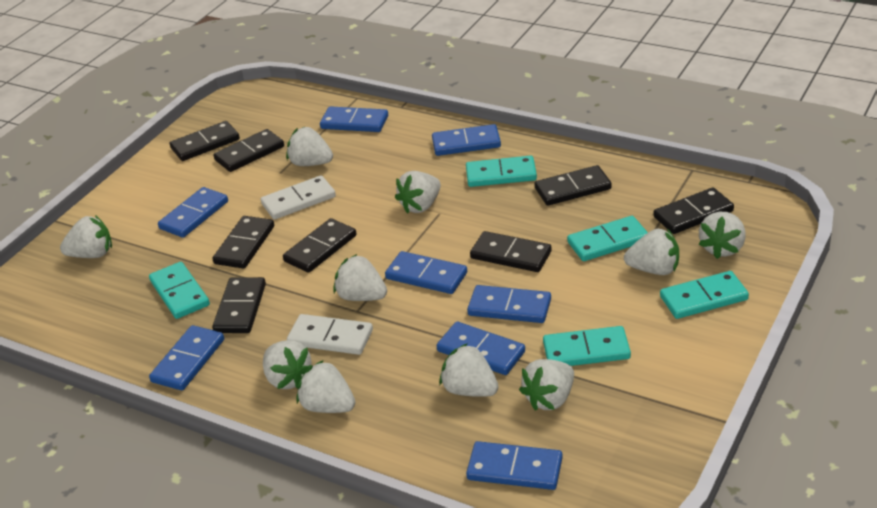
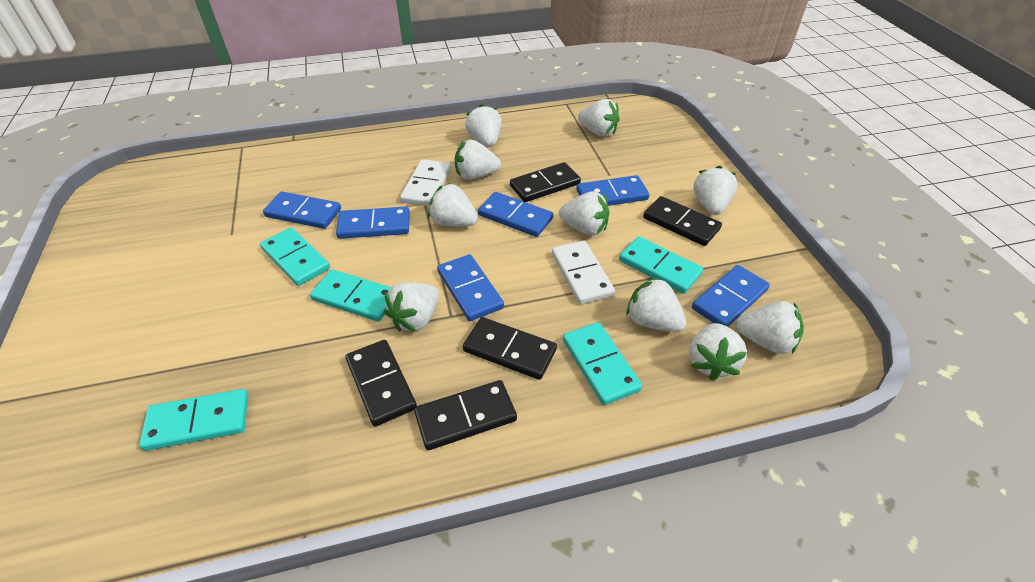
black domino: 8 -> 5
blue domino: 8 -> 6

